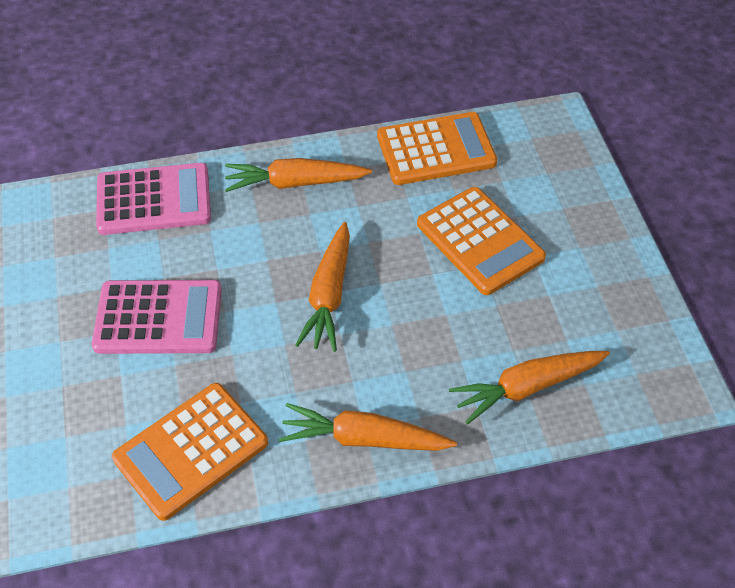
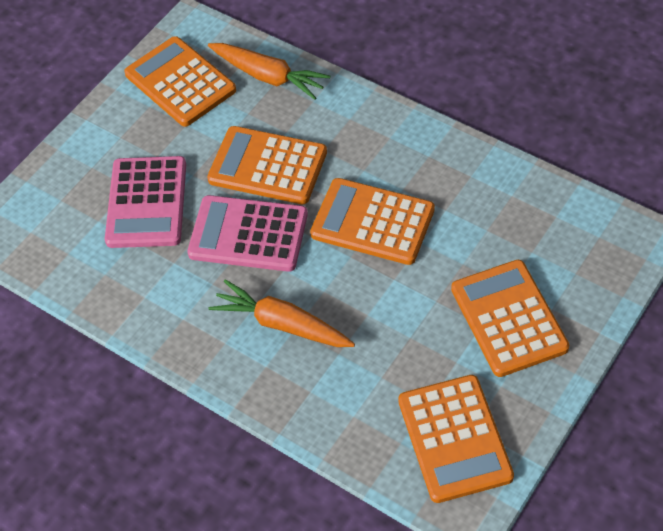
orange calculator: 3 -> 5
orange carrot: 4 -> 2

